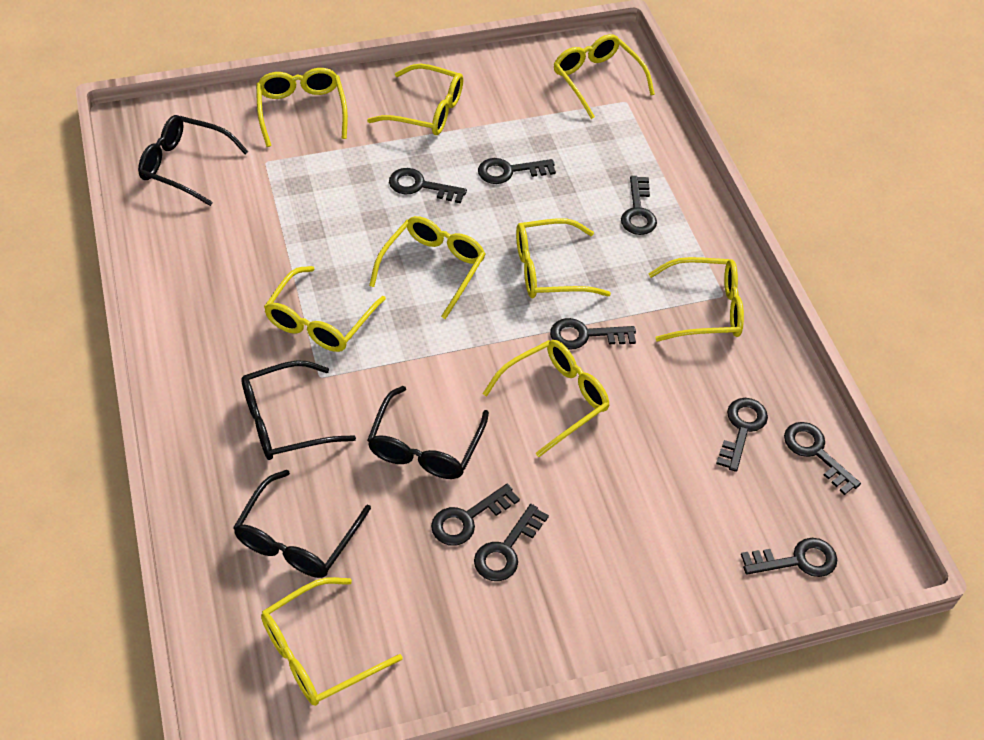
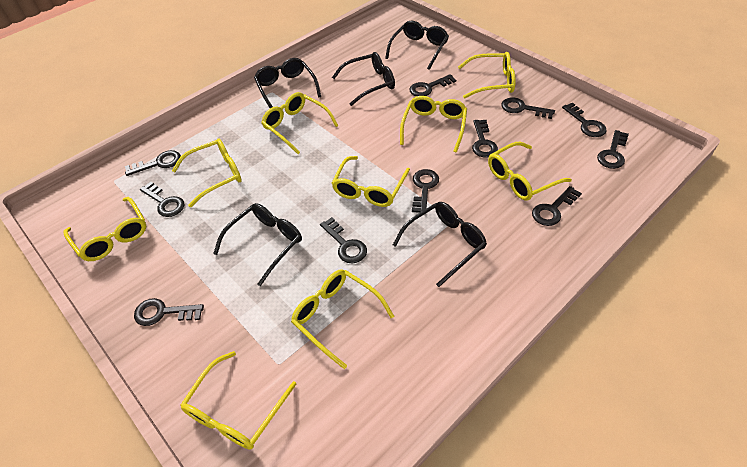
black glasses: 4 -> 5
black key: 9 -> 11

